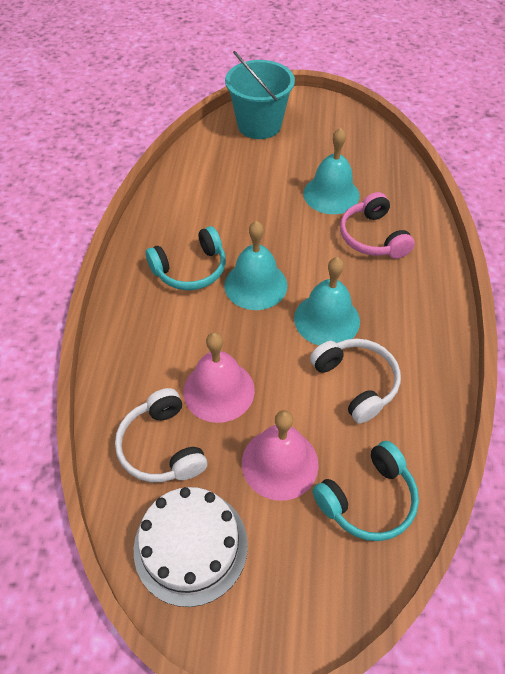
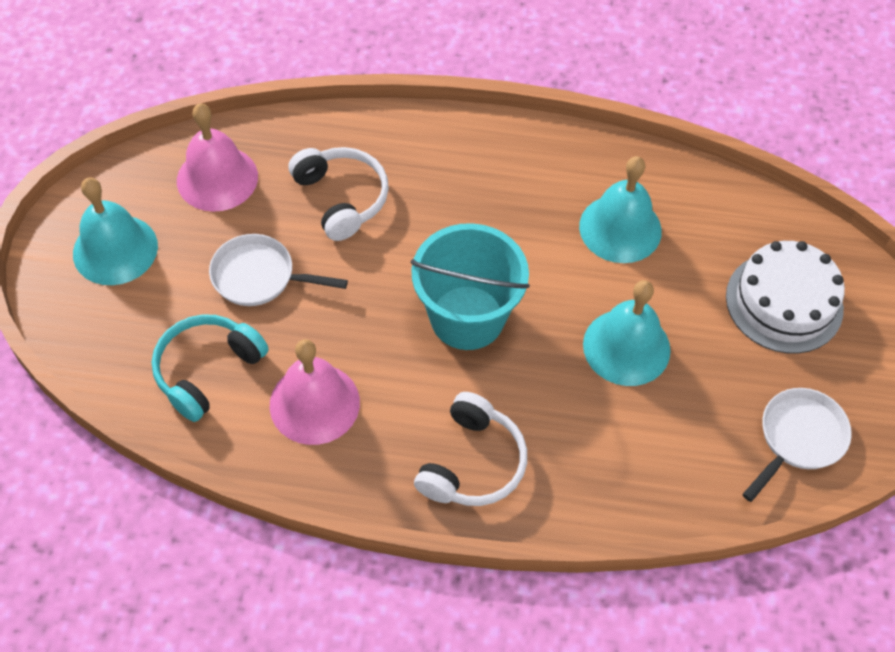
pink headphones: 1 -> 0
turquoise headphones: 2 -> 1
white pan: 0 -> 2

